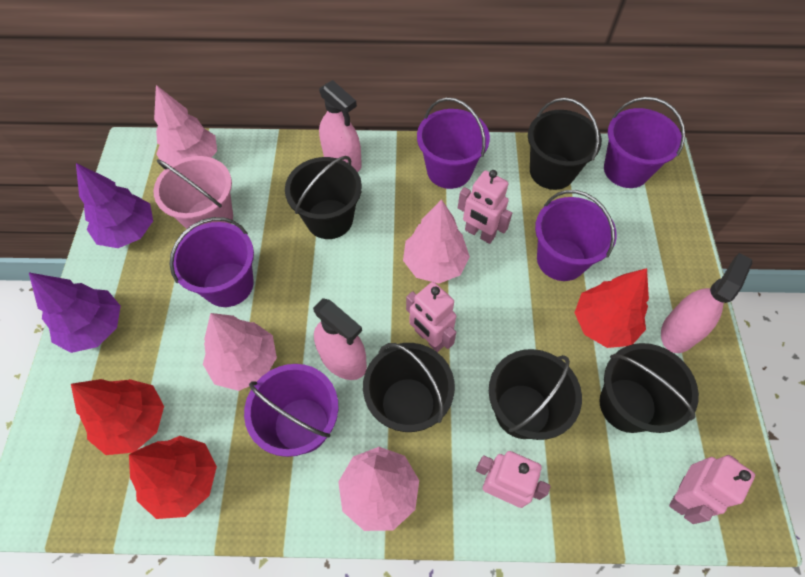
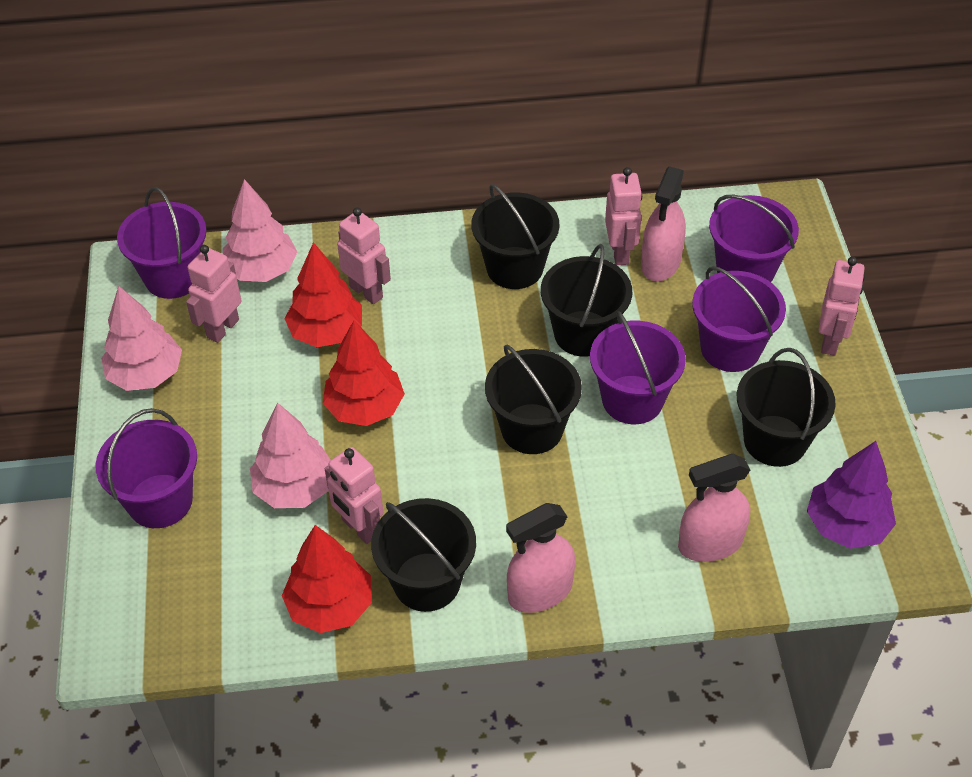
pink bucket: 1 -> 0
pink robot: 4 -> 5
pink tree: 4 -> 3
purple tree: 2 -> 1

